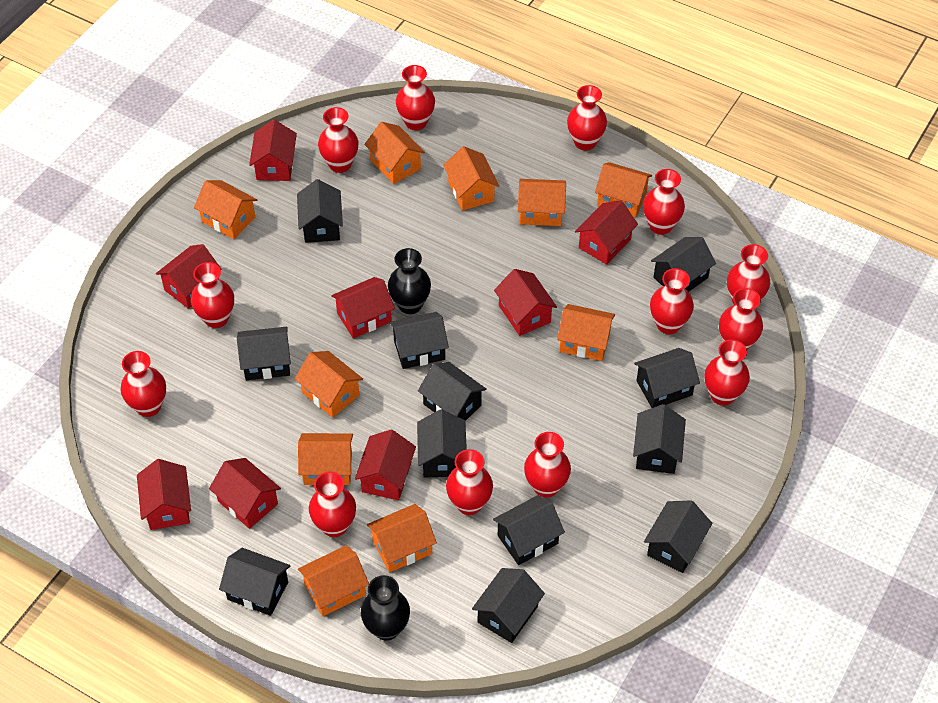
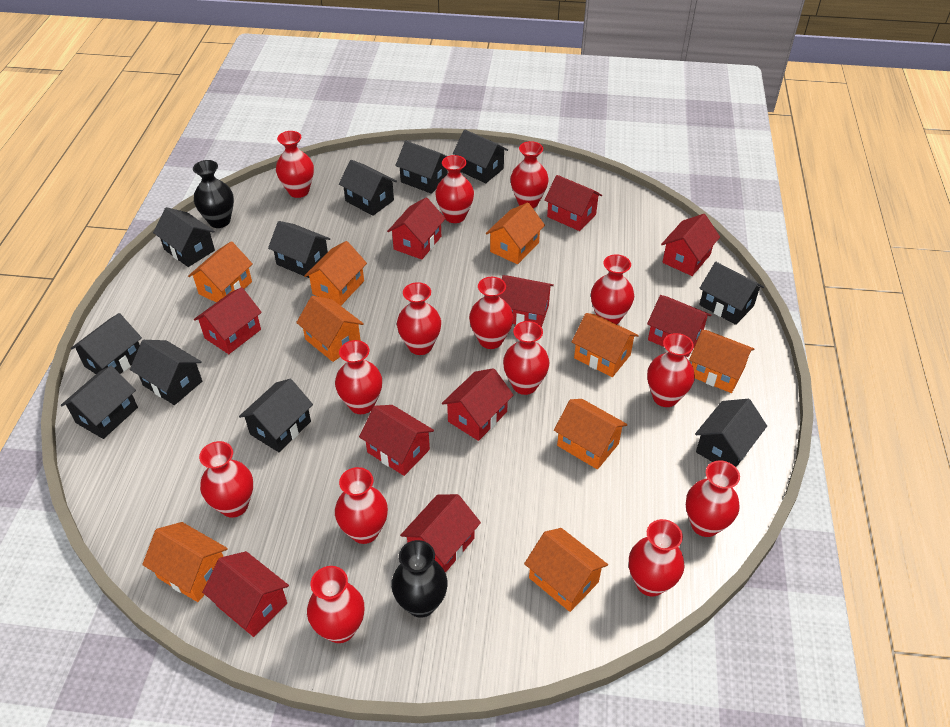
black house: 12 -> 11
orange house: 10 -> 9
red house: 8 -> 10
red vase: 13 -> 14

